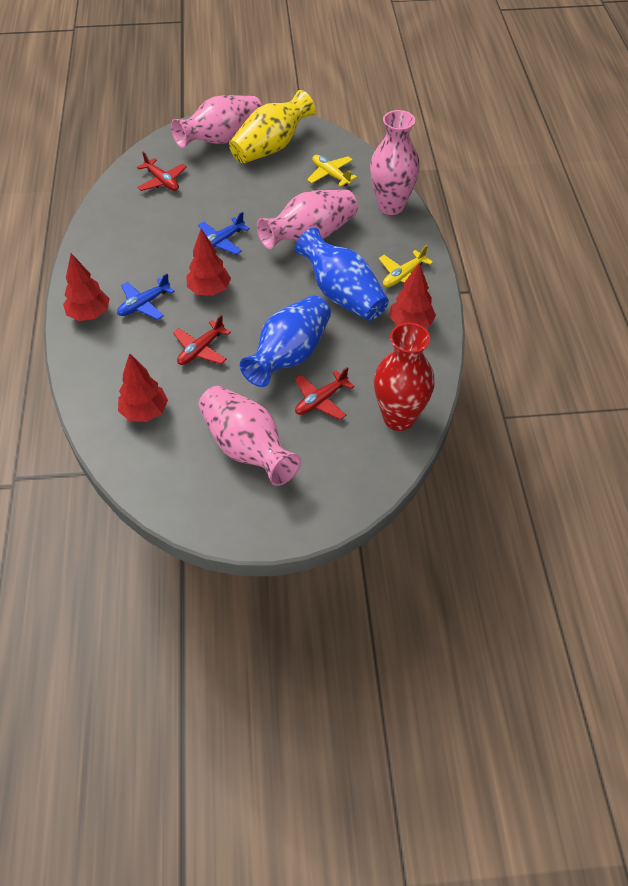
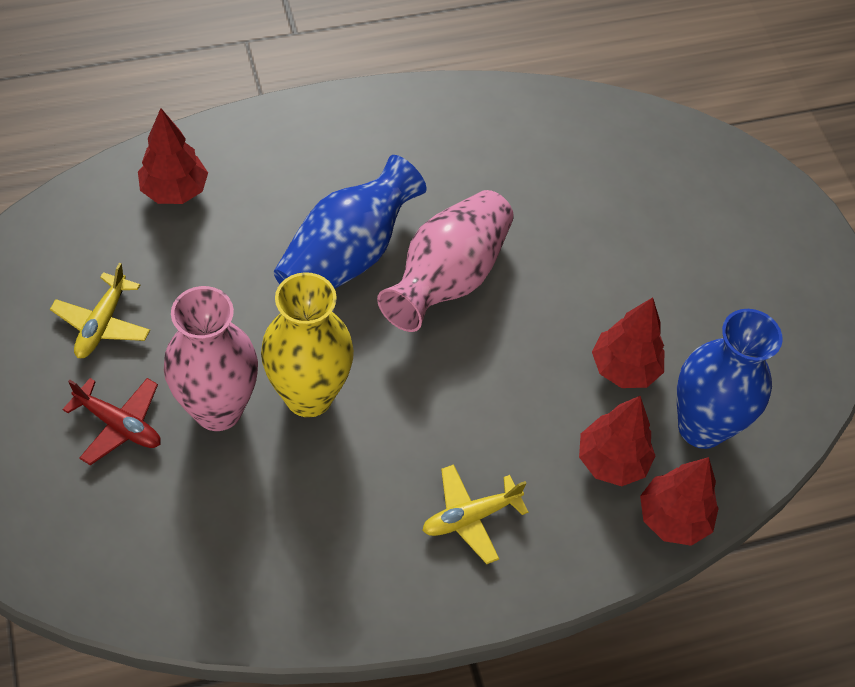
blue plane: 2 -> 0
pink vase: 4 -> 2
red plane: 3 -> 1
red vase: 1 -> 0

